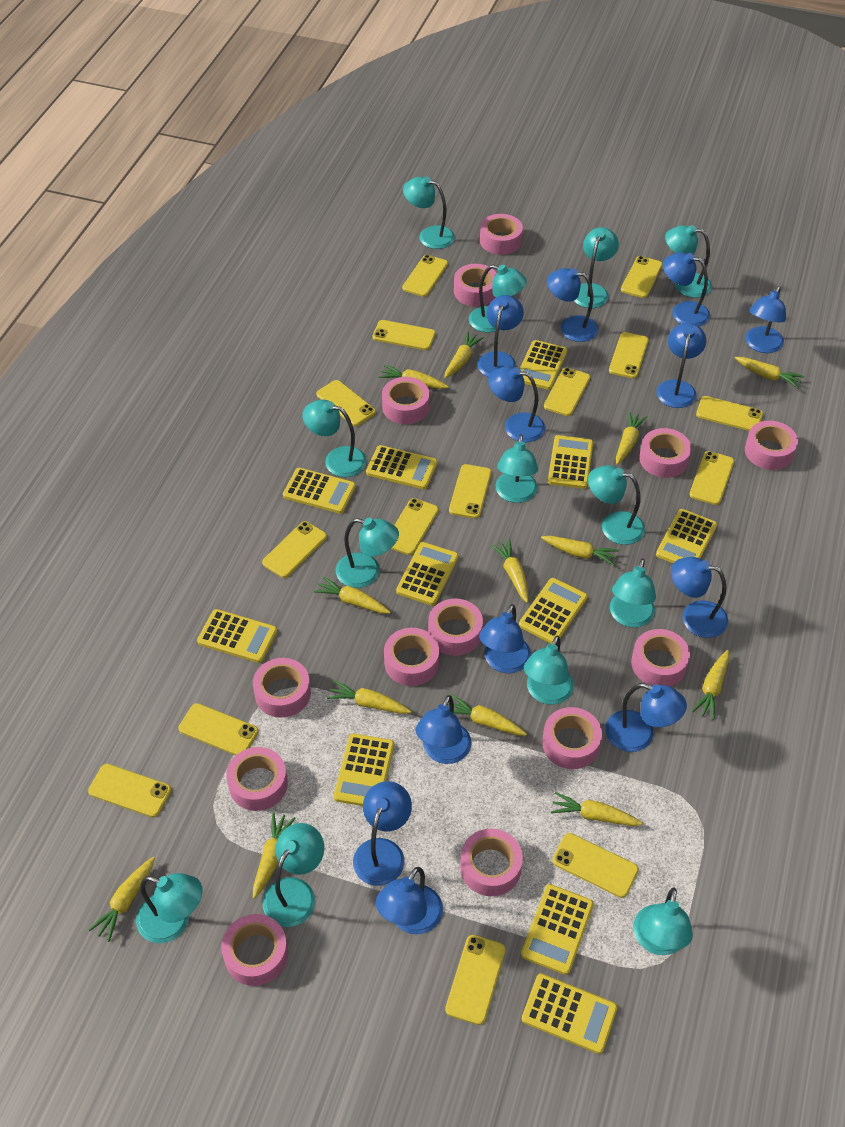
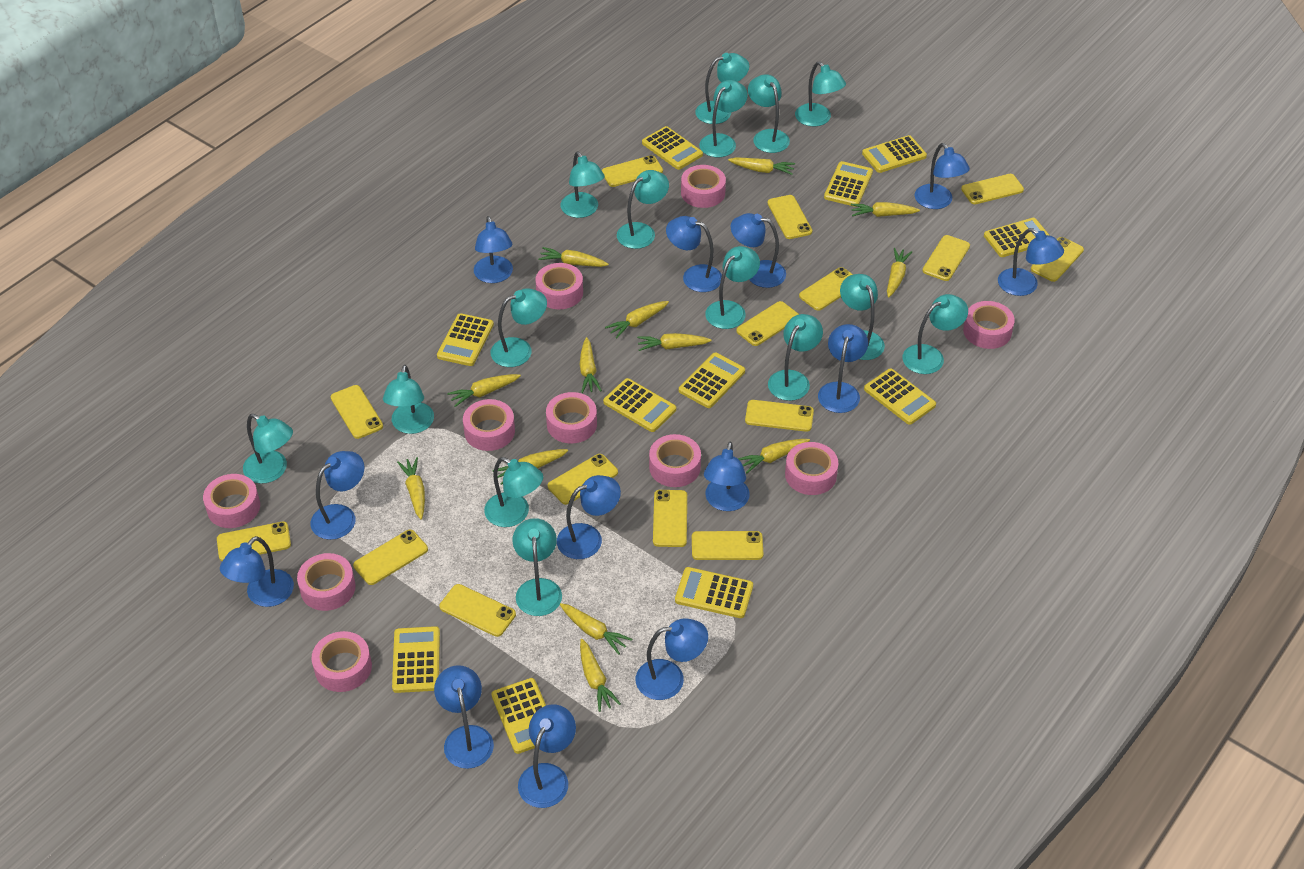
blue lamp: 12 -> 13
pink tape: 13 -> 10
turquoise lamp: 13 -> 15

